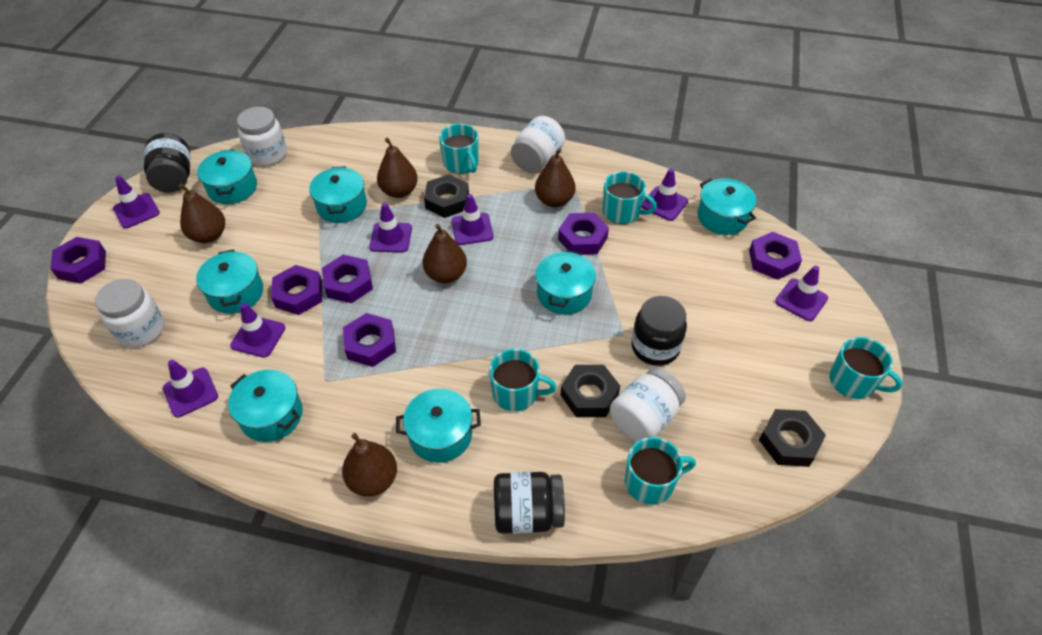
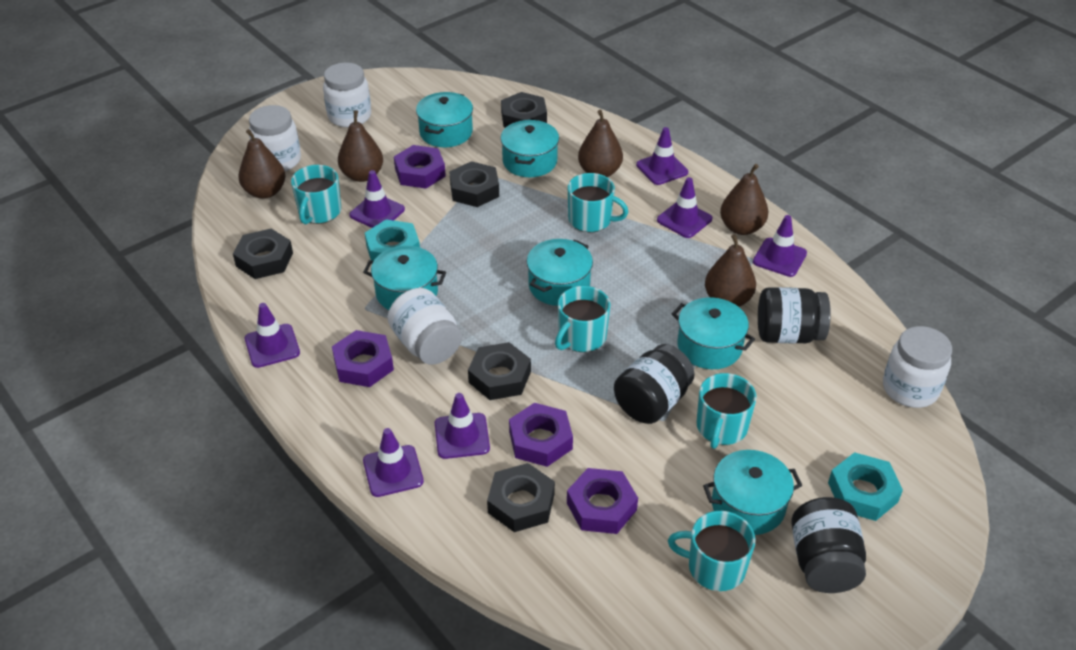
black nut: 3 -> 5
purple nut: 6 -> 4
turquoise nut: 0 -> 2
turquoise pot: 7 -> 6

